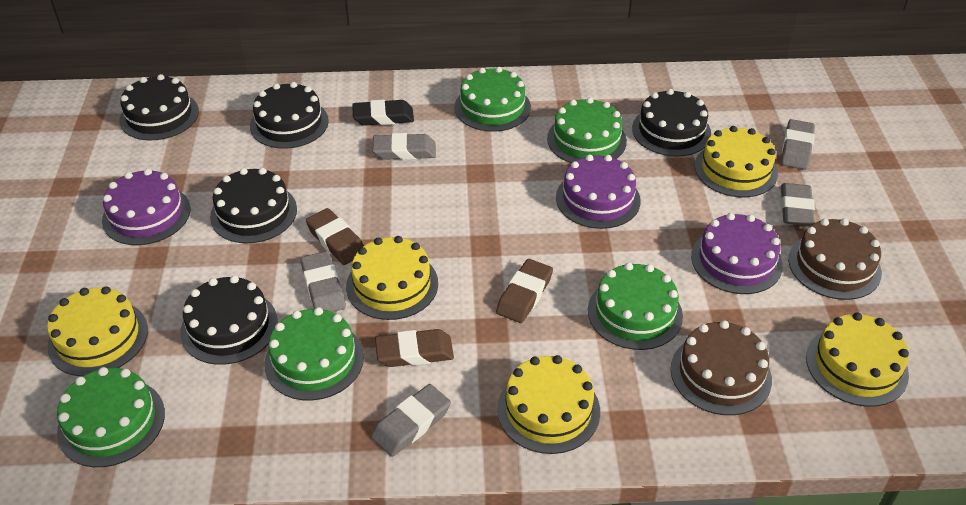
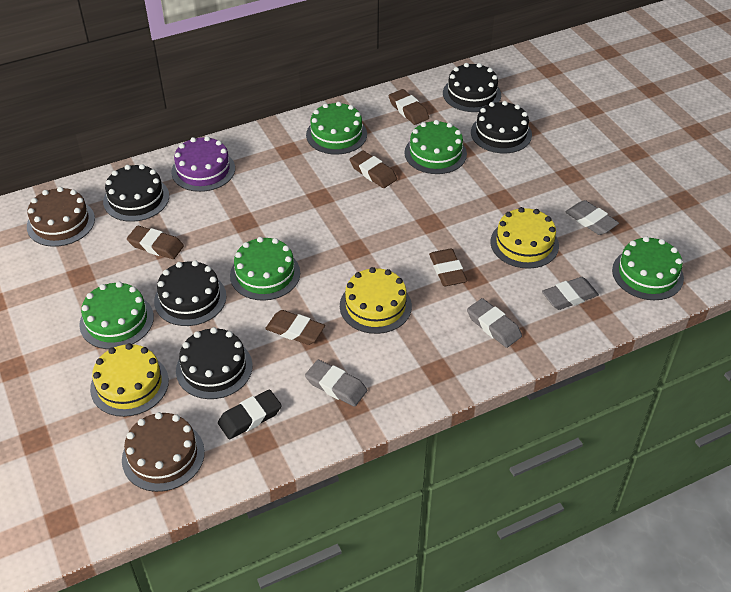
brown eraser: 3 -> 5
grey eraser: 5 -> 4
purple cake: 3 -> 1
yellow cake: 5 -> 3

